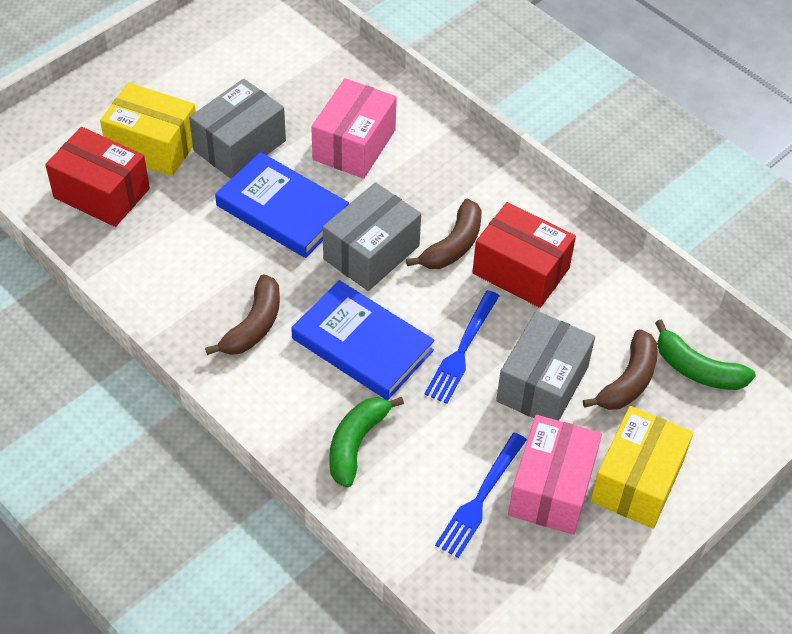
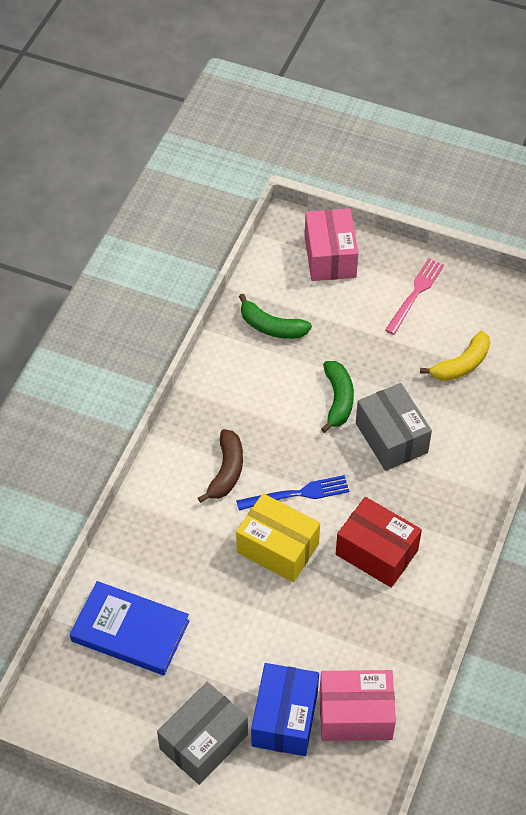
blue book: 2 -> 1
blue box: 0 -> 1
blue fork: 2 -> 1
brown banana: 3 -> 1
grey box: 3 -> 2
pink fork: 0 -> 1
red box: 2 -> 1
yellow banana: 0 -> 1
yellow box: 2 -> 1

